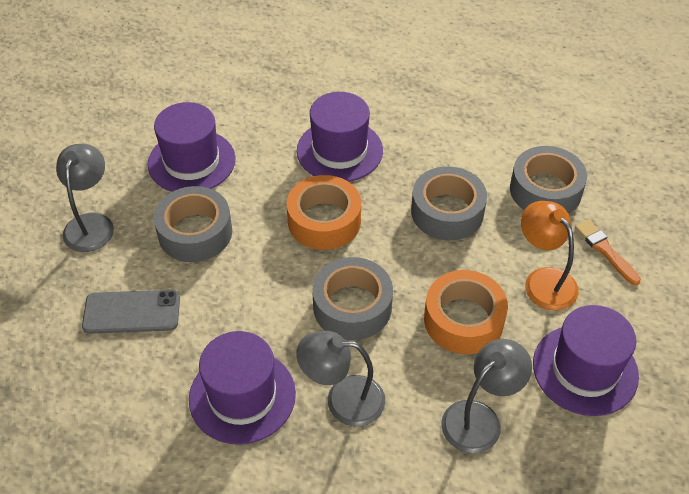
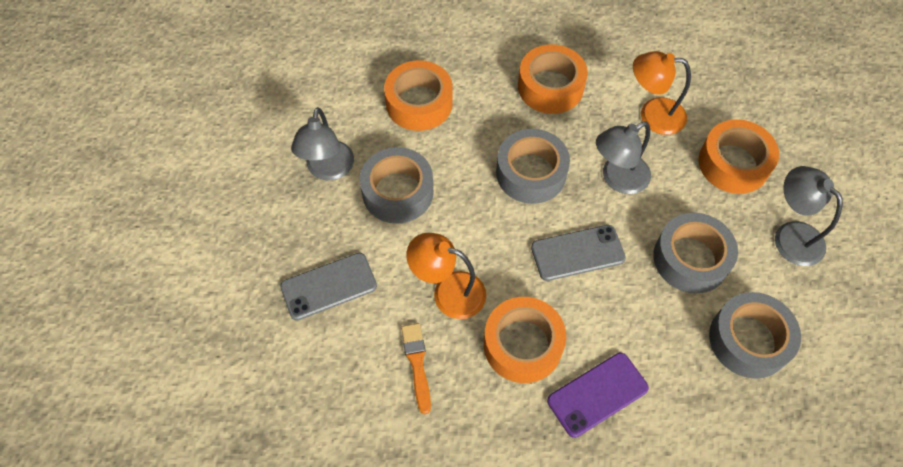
grey phone: 1 -> 2
orange lamp: 1 -> 2
orange tape: 2 -> 4
purple hat: 4 -> 0
purple phone: 0 -> 1

